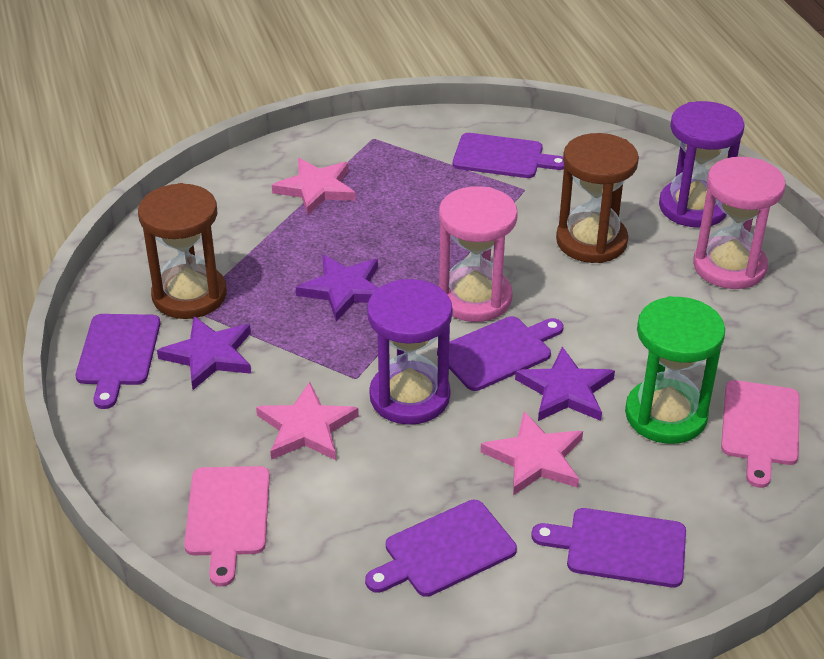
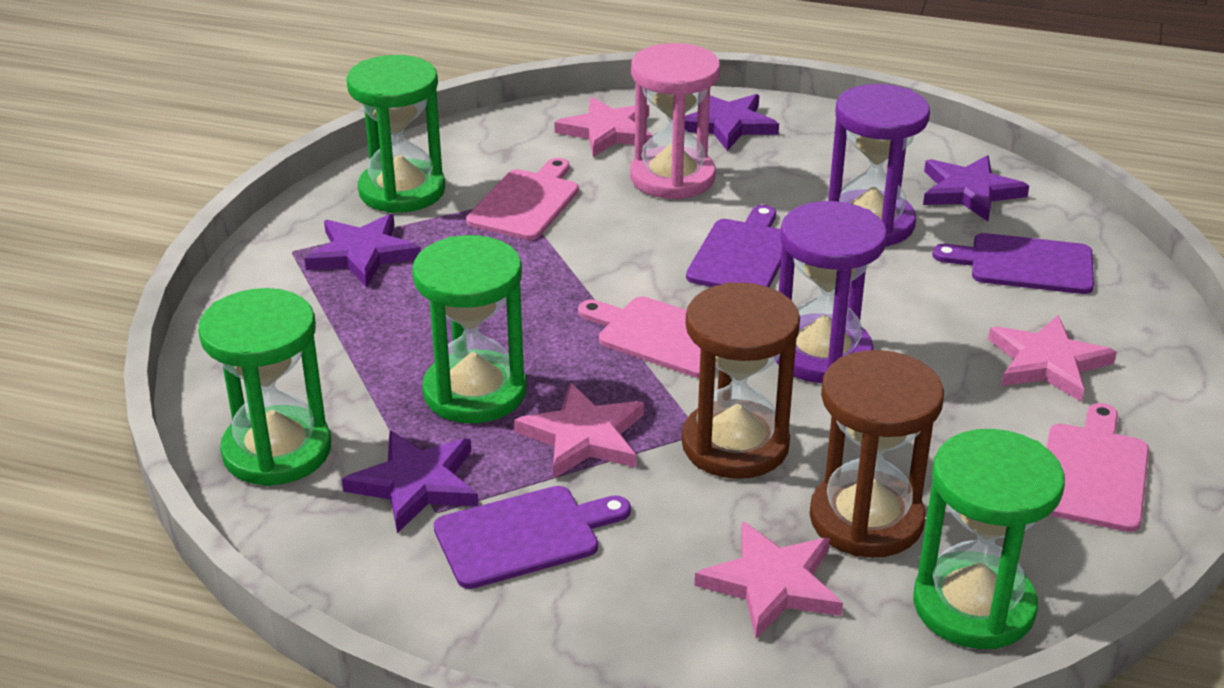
green hourglass: 1 -> 4
pink cutting board: 2 -> 3
pink hourglass: 2 -> 1
pink star: 3 -> 4
purple cutting board: 5 -> 3
purple star: 3 -> 4

